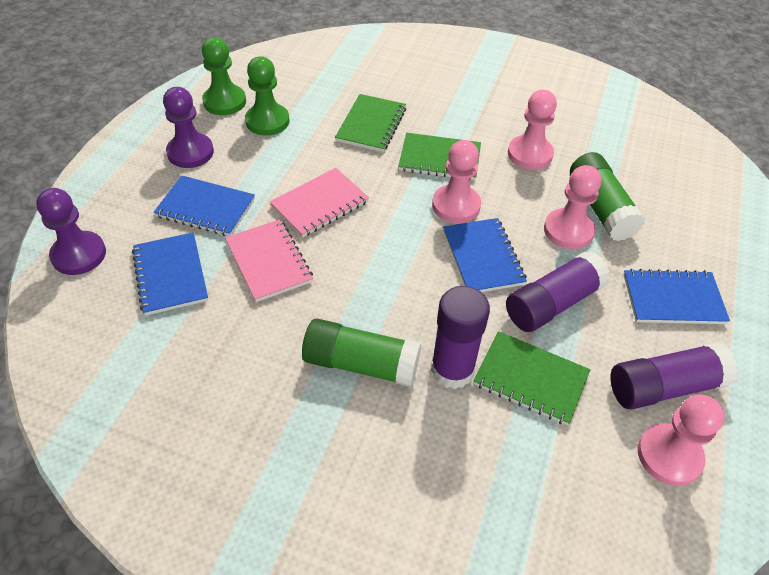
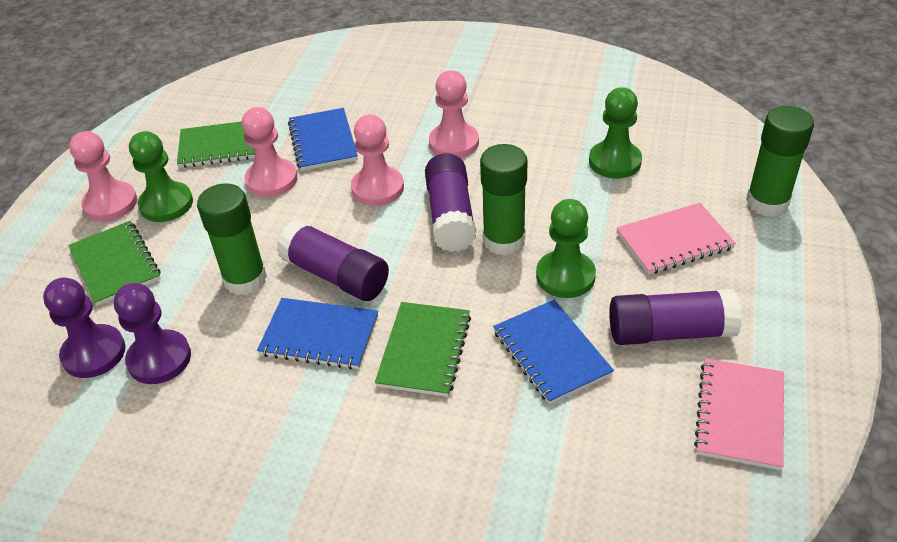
blue notebook: 4 -> 3
green glue stick: 2 -> 3
green pawn: 2 -> 3

